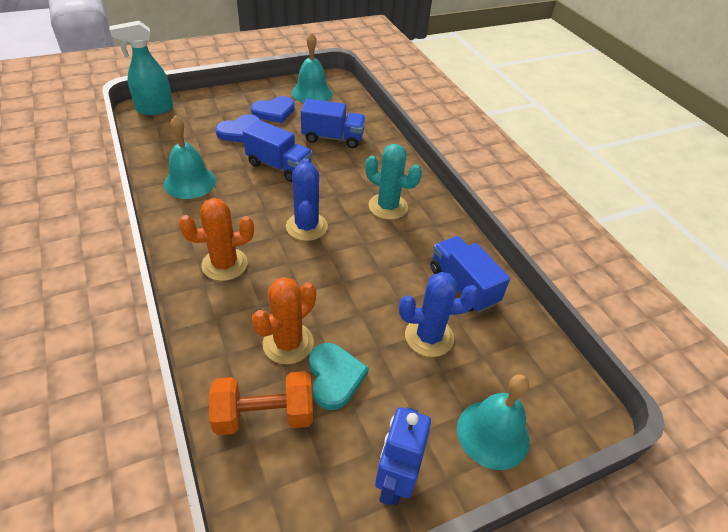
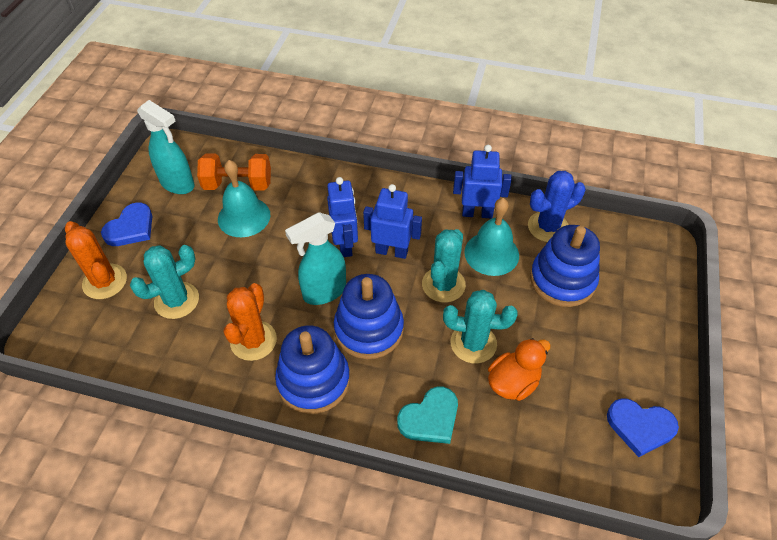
blue cactus: 2 -> 1
blue robot: 1 -> 3
blue stacking toy: 0 -> 3
blue truck: 3 -> 0
orange duck: 0 -> 1
turquoise bell: 3 -> 2
turquoise cactus: 1 -> 3
turquoise spray bottle: 1 -> 2

